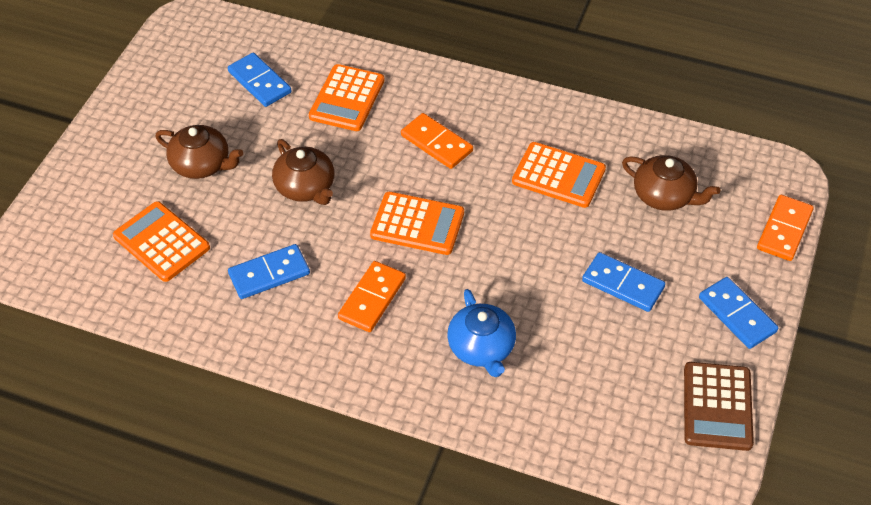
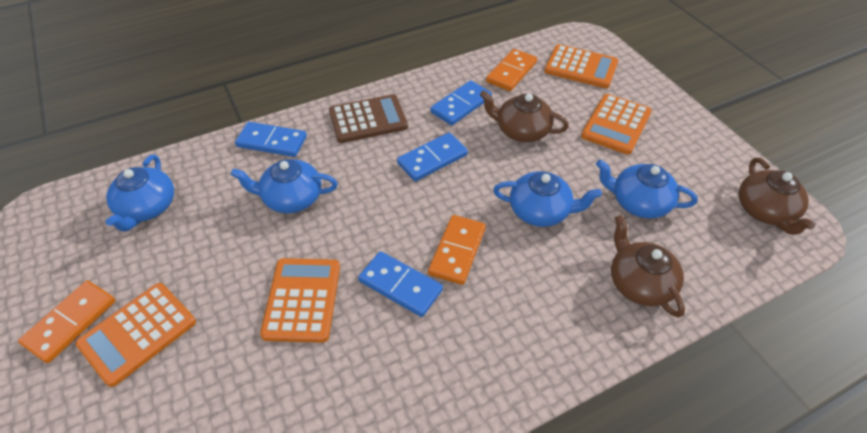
blue teapot: 1 -> 4

